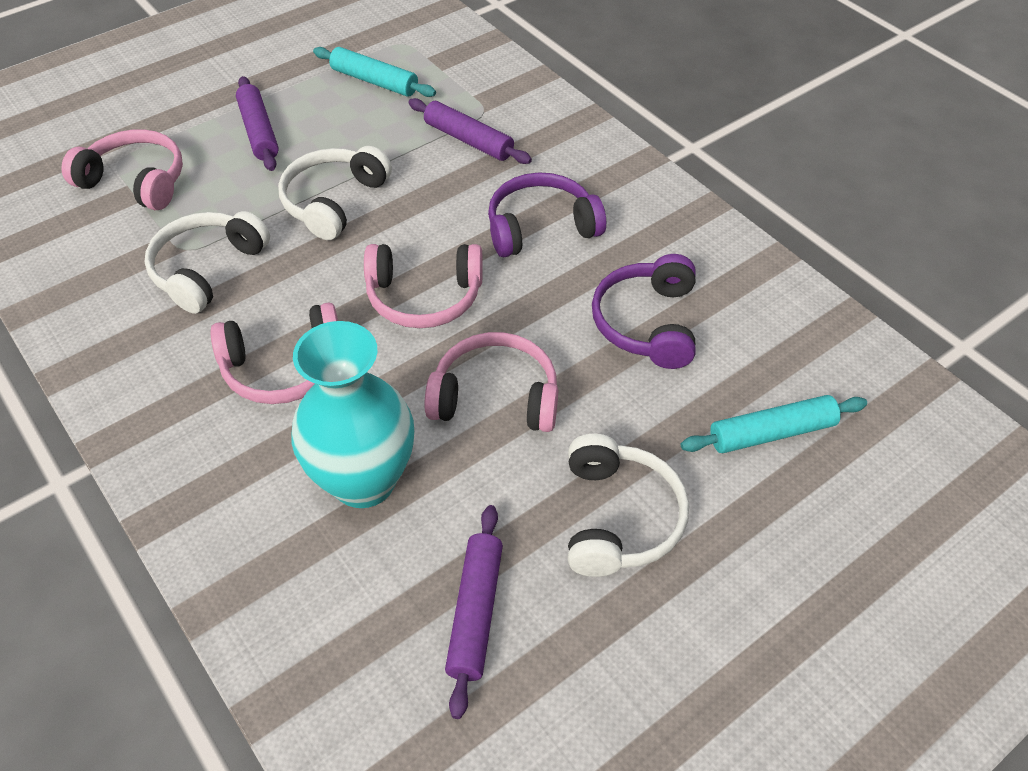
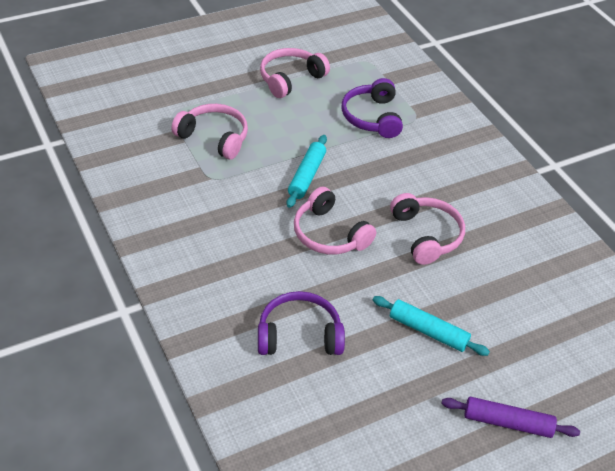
purple rolling pin: 3 -> 1
turquoise vase: 1 -> 0
white headphones: 3 -> 0

